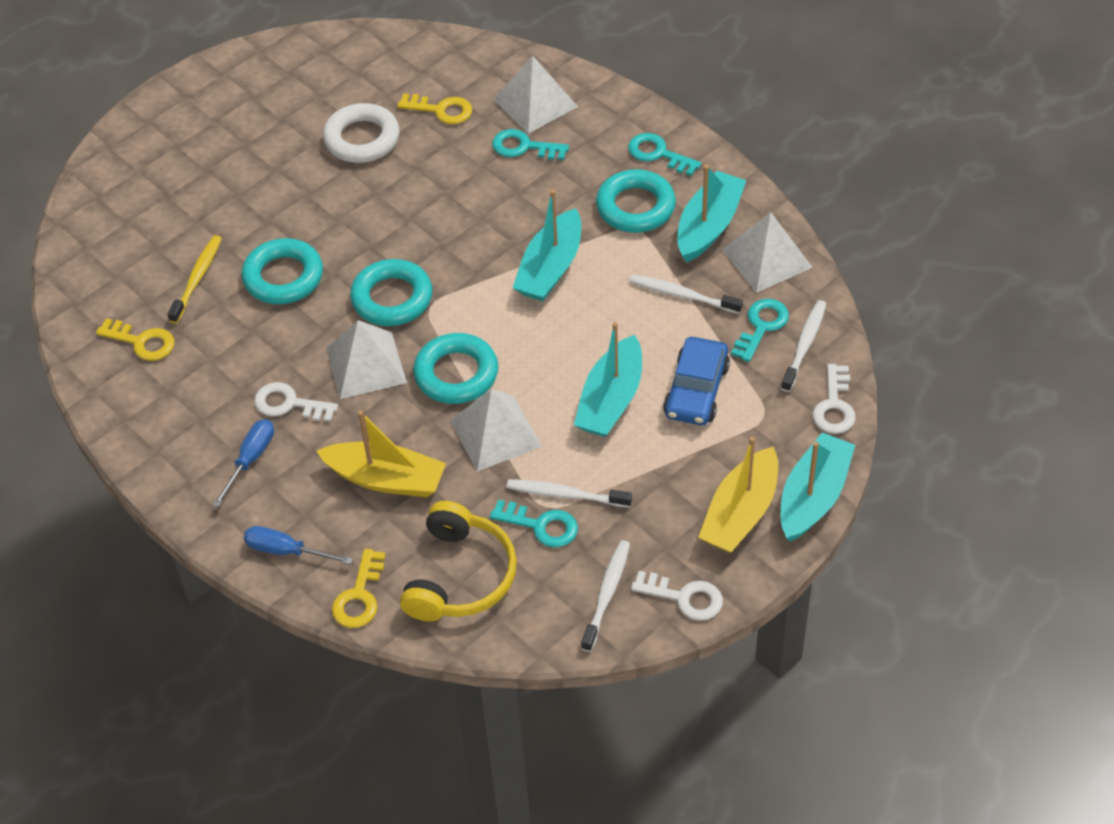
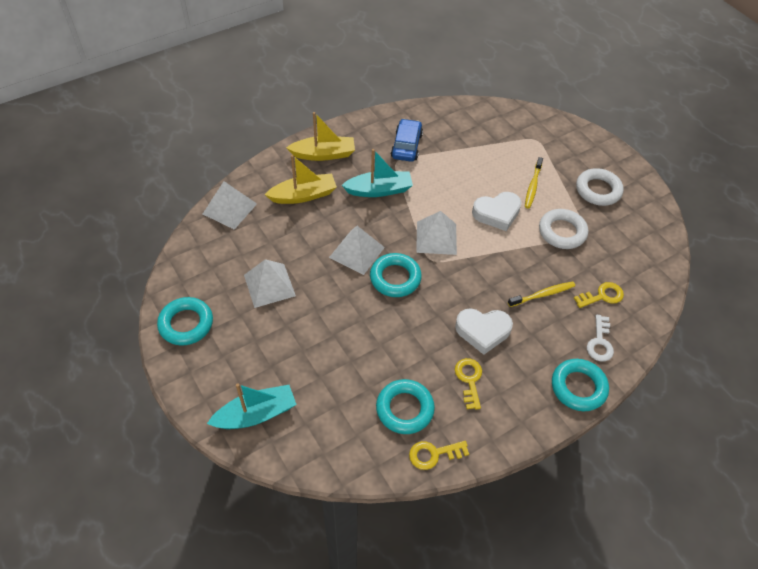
blue screwdriver: 2 -> 0
turquoise boat: 4 -> 2
turquoise key: 4 -> 0
white heart: 0 -> 2
white key: 3 -> 1
white ring: 1 -> 2
white toothbrush: 4 -> 0
yellow headphones: 1 -> 0
yellow toothbrush: 1 -> 2

